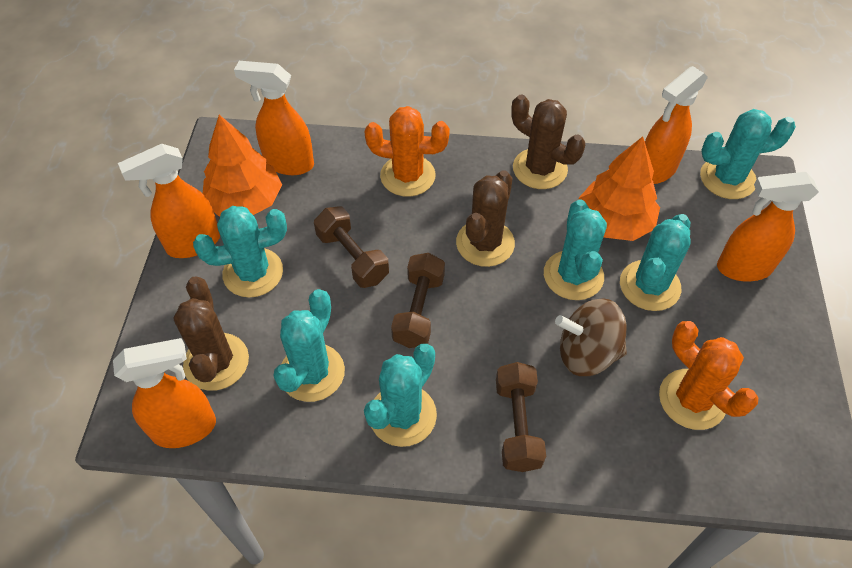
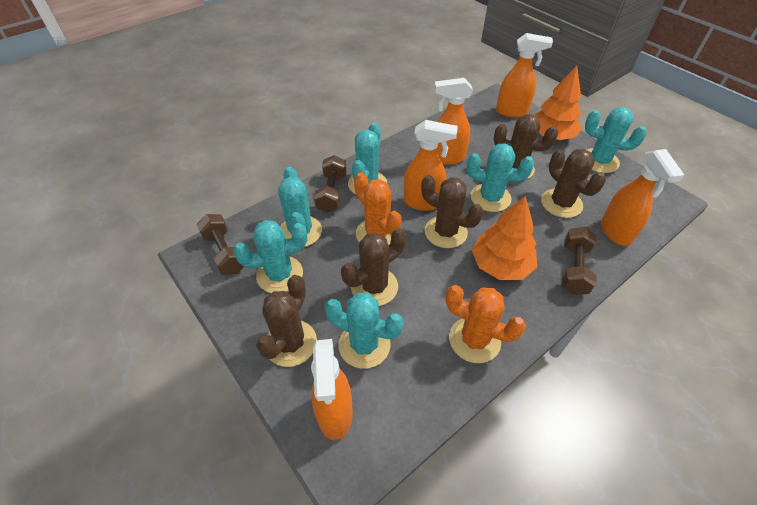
brown cactus: 3 -> 5
brown spinning top: 1 -> 0

